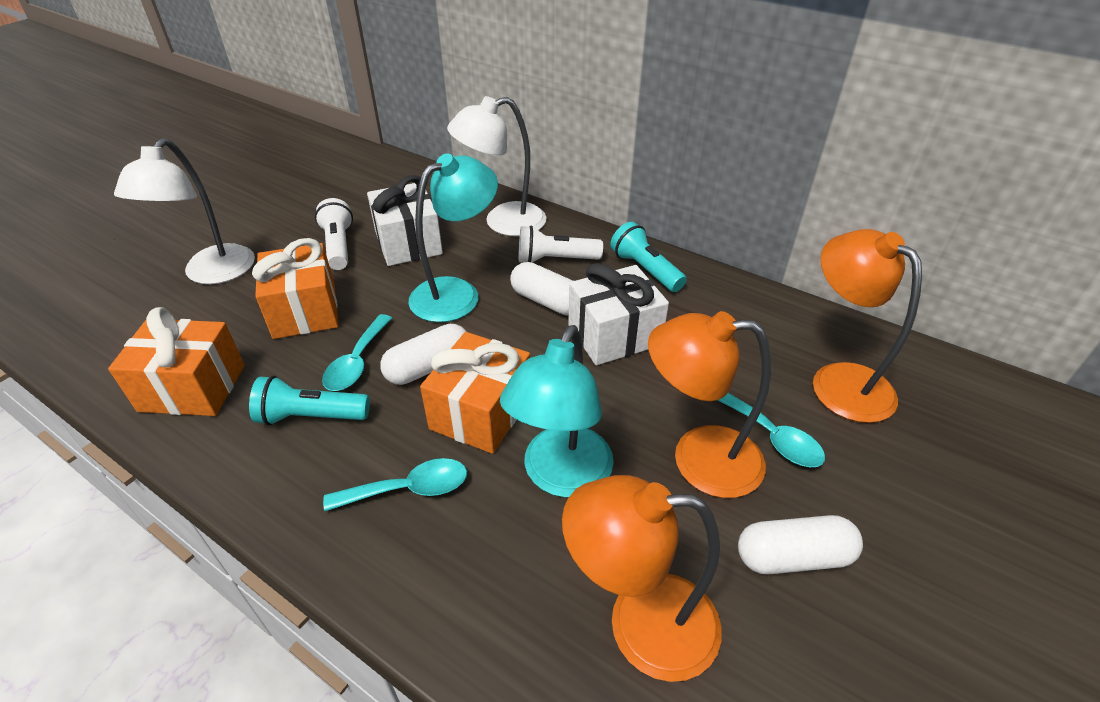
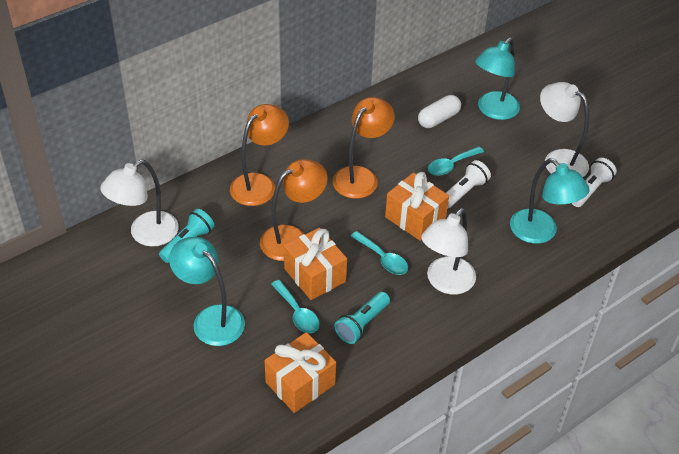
turquoise lamp: 2 -> 3
white capsule: 3 -> 1
white gift: 2 -> 0
white lamp: 2 -> 3

